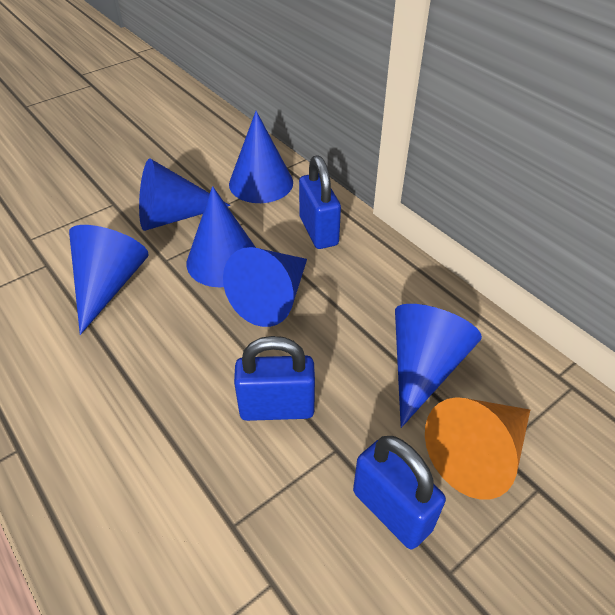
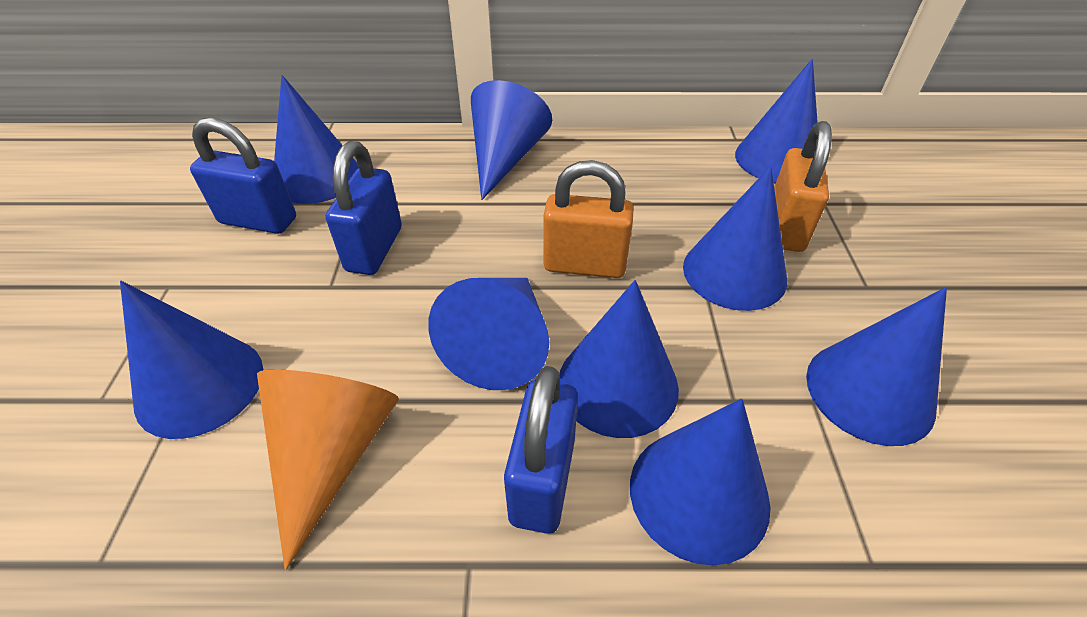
blue cone: 6 -> 9
orange padlock: 0 -> 2

